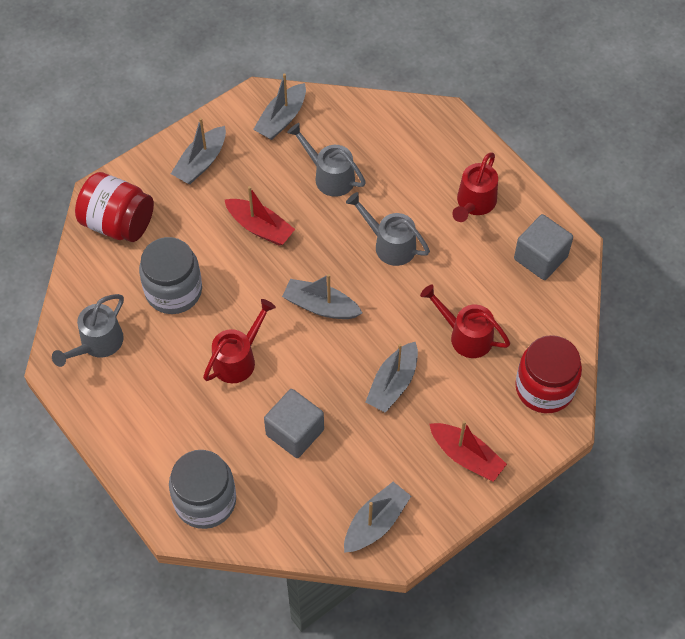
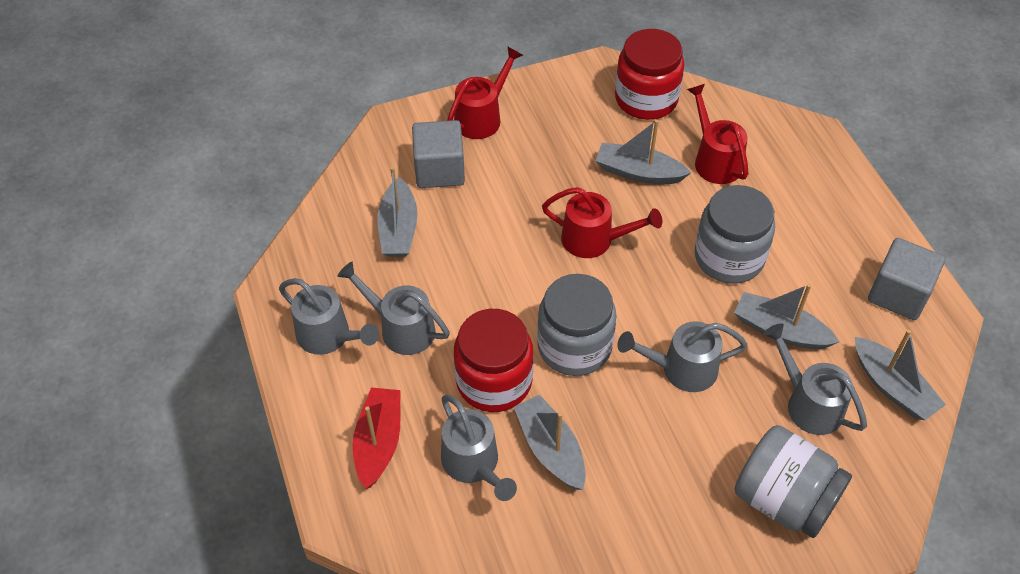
grey jar: 2 -> 3
grey watering can: 3 -> 5
red boat: 2 -> 1

